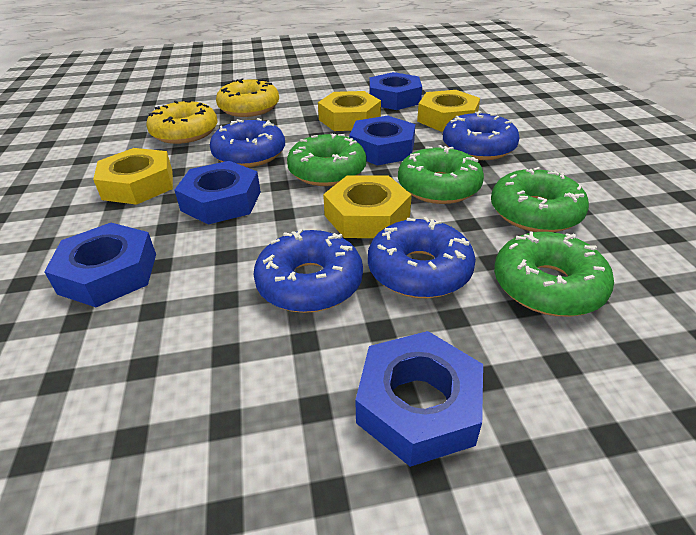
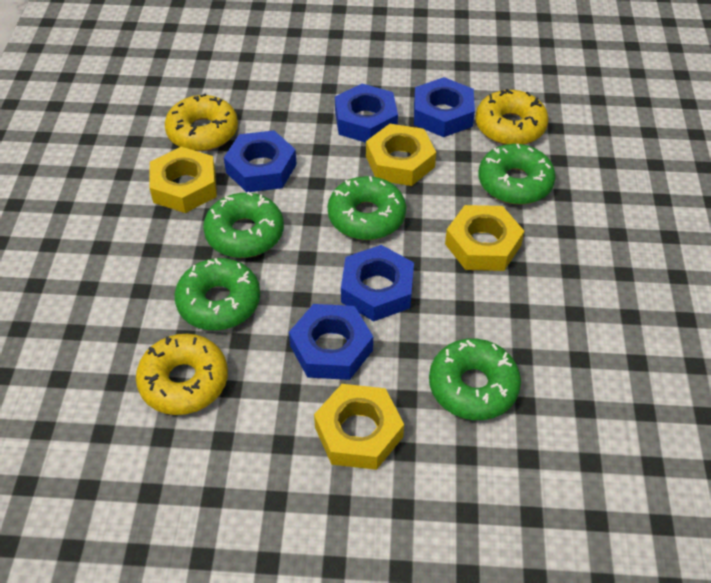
blue donut: 4 -> 0
green donut: 4 -> 5
yellow donut: 2 -> 3

